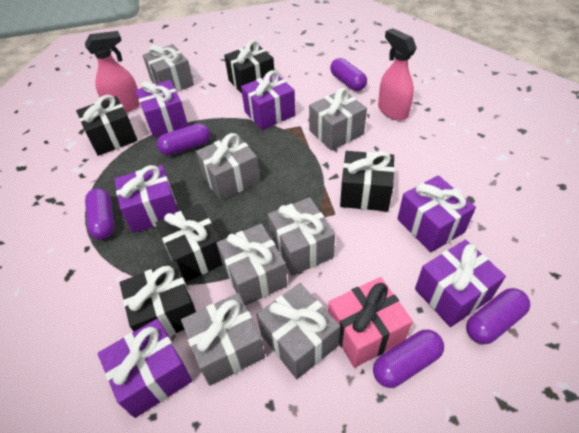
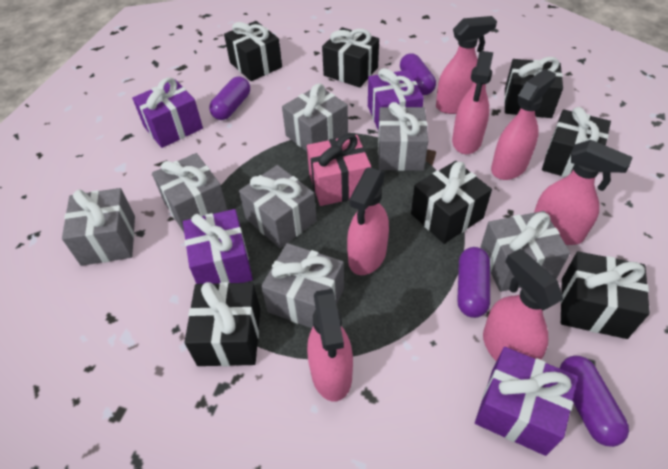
black gift: 5 -> 7
pink spray bottle: 2 -> 7
purple capsule: 5 -> 4
purple gift: 6 -> 4

